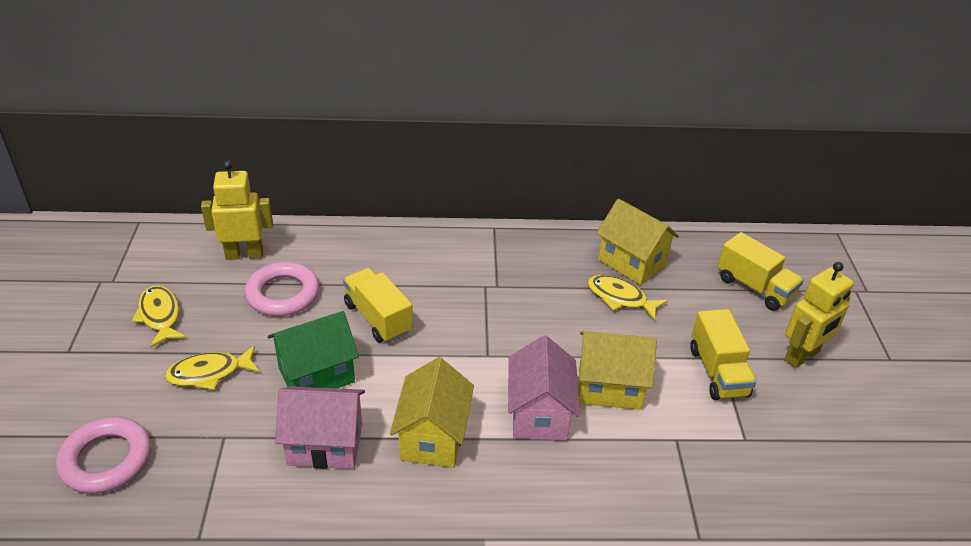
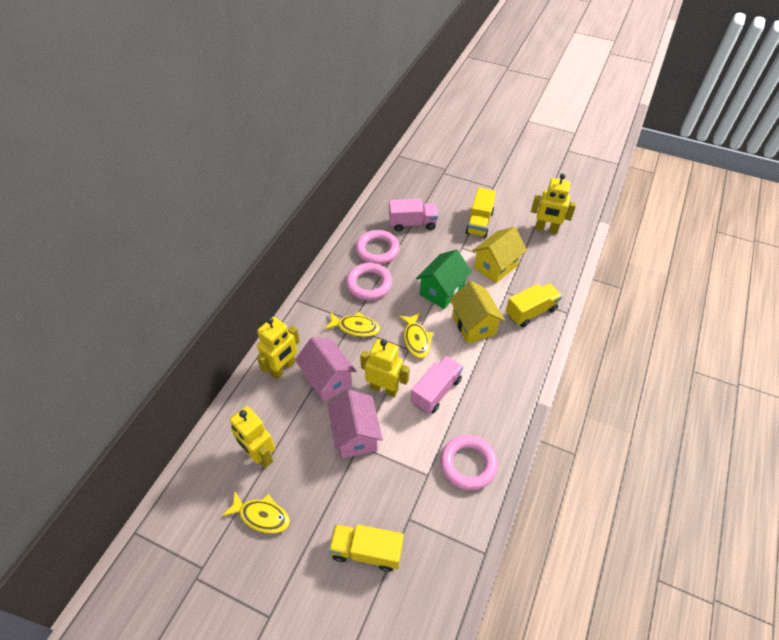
pink ring: 2 -> 3
pink truck: 0 -> 2
yellow house: 3 -> 2
yellow robot: 2 -> 4

